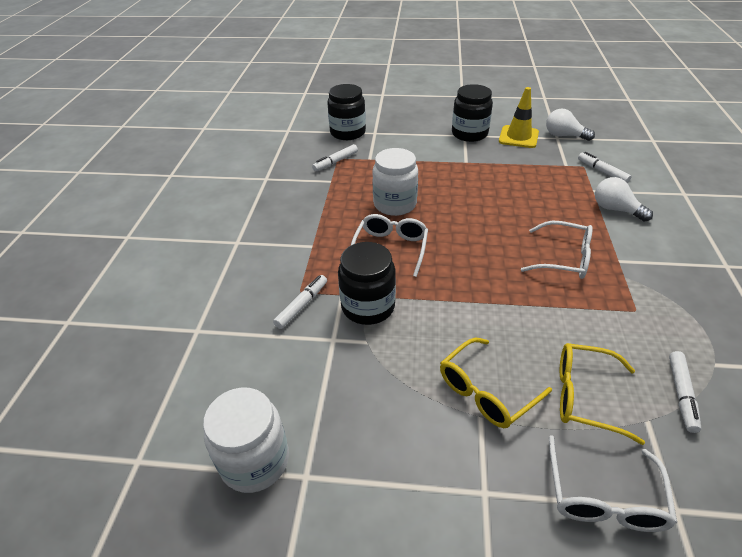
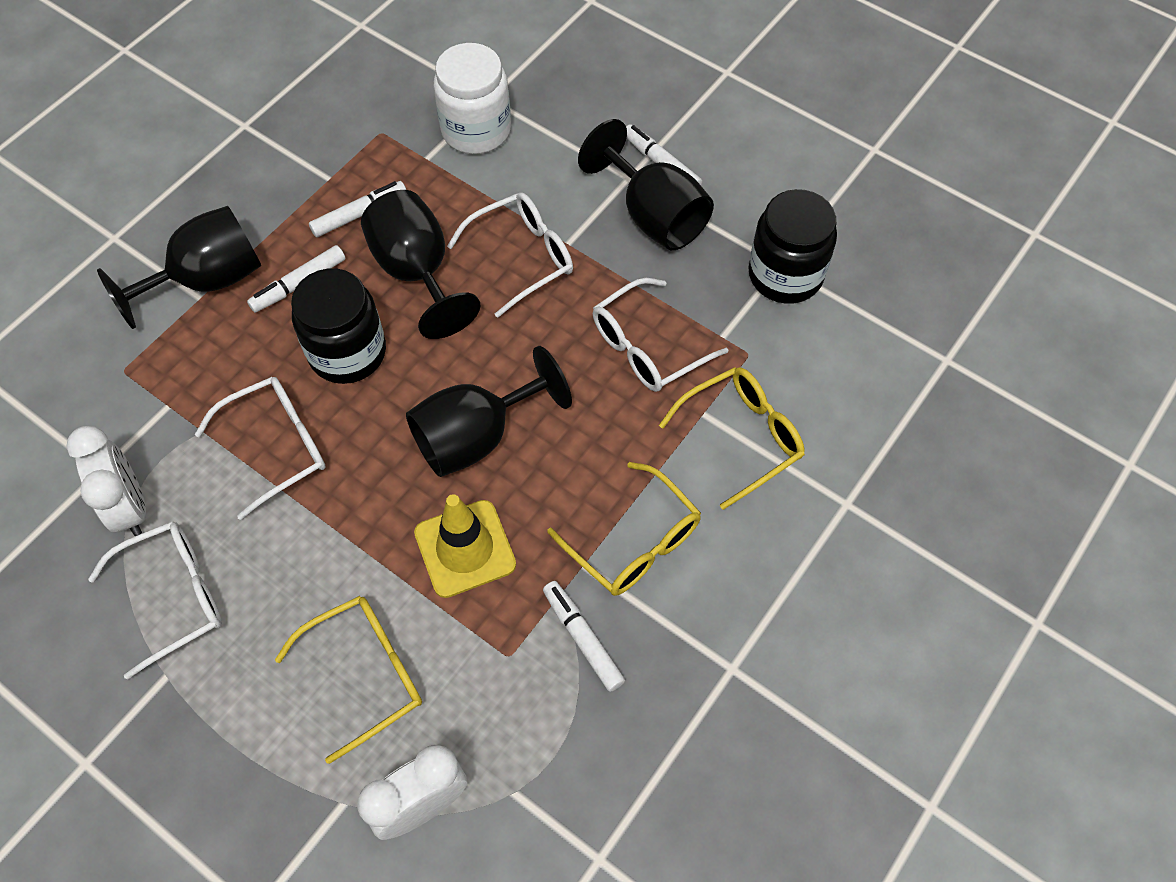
black goblet: 0 -> 4
black jar: 3 -> 2
white clock: 0 -> 2
white glasses: 3 -> 4
white jar: 2 -> 1
white light bulb: 2 -> 0
yellow glasses: 2 -> 3

